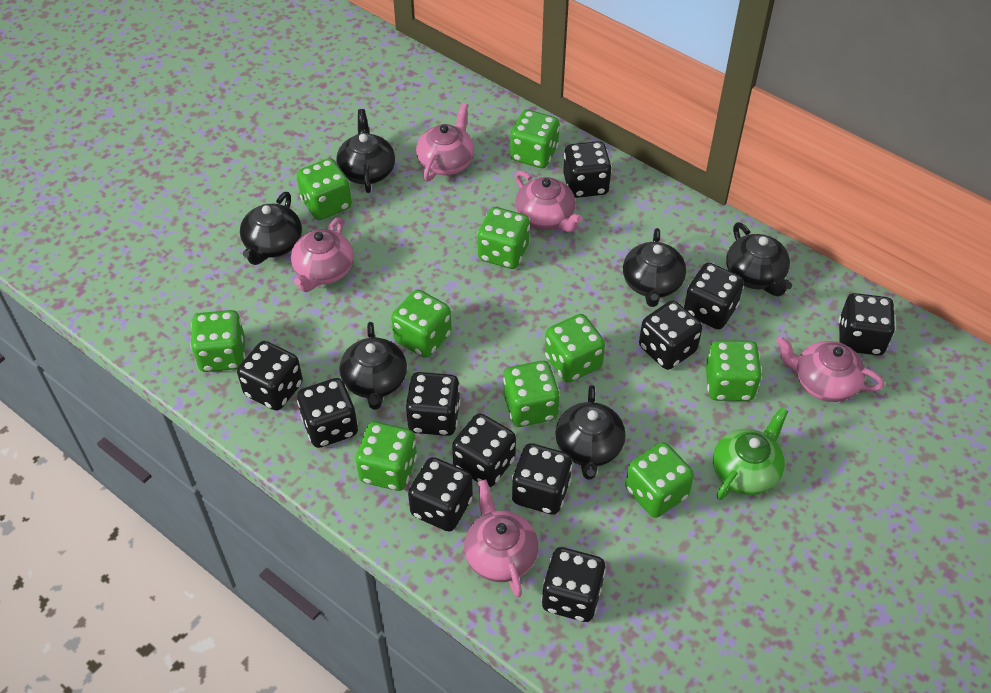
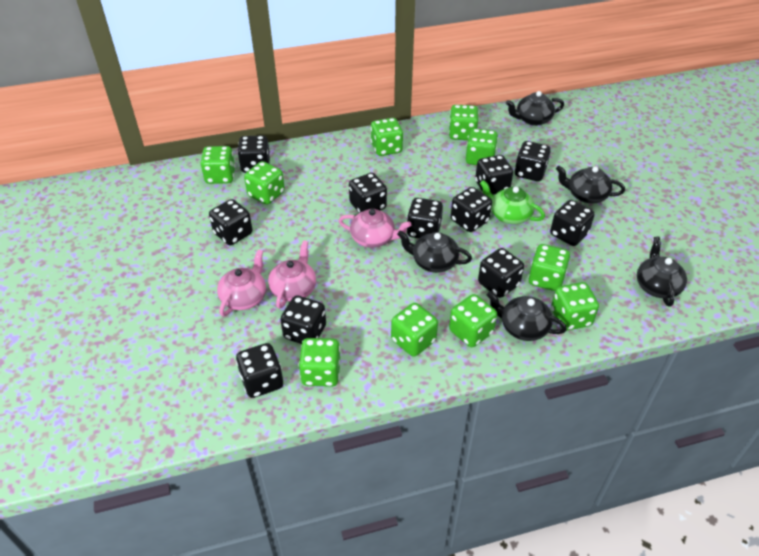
black teapot: 6 -> 5
pink teapot: 5 -> 3

